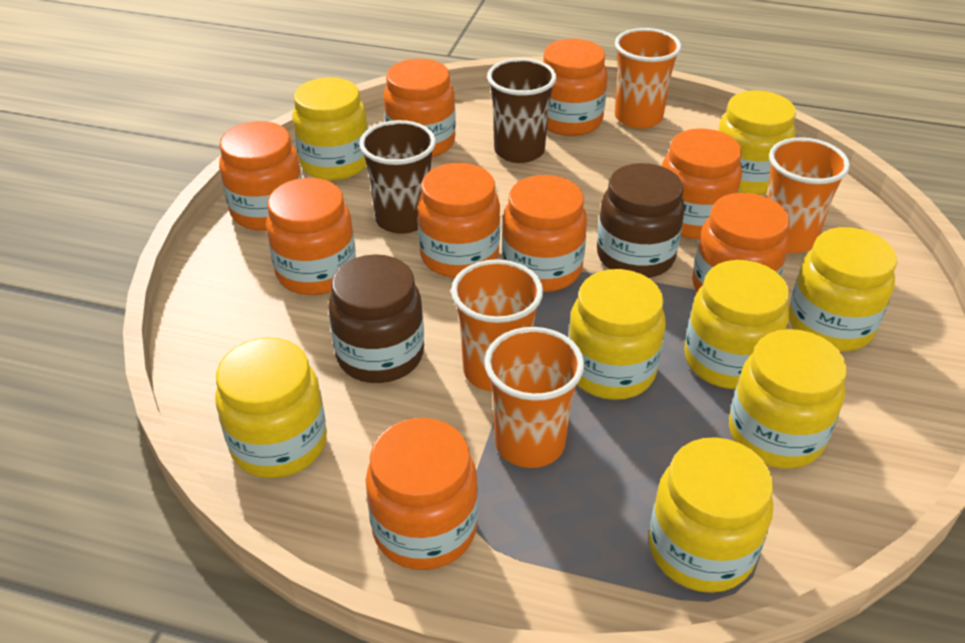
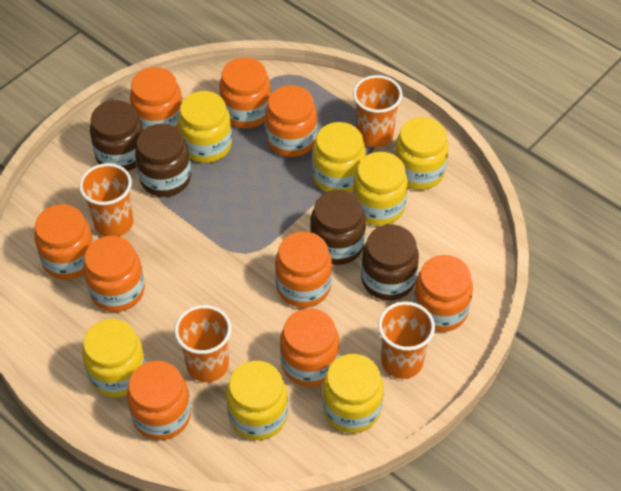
brown cup: 2 -> 0
brown jar: 2 -> 4
yellow jar: 8 -> 7

